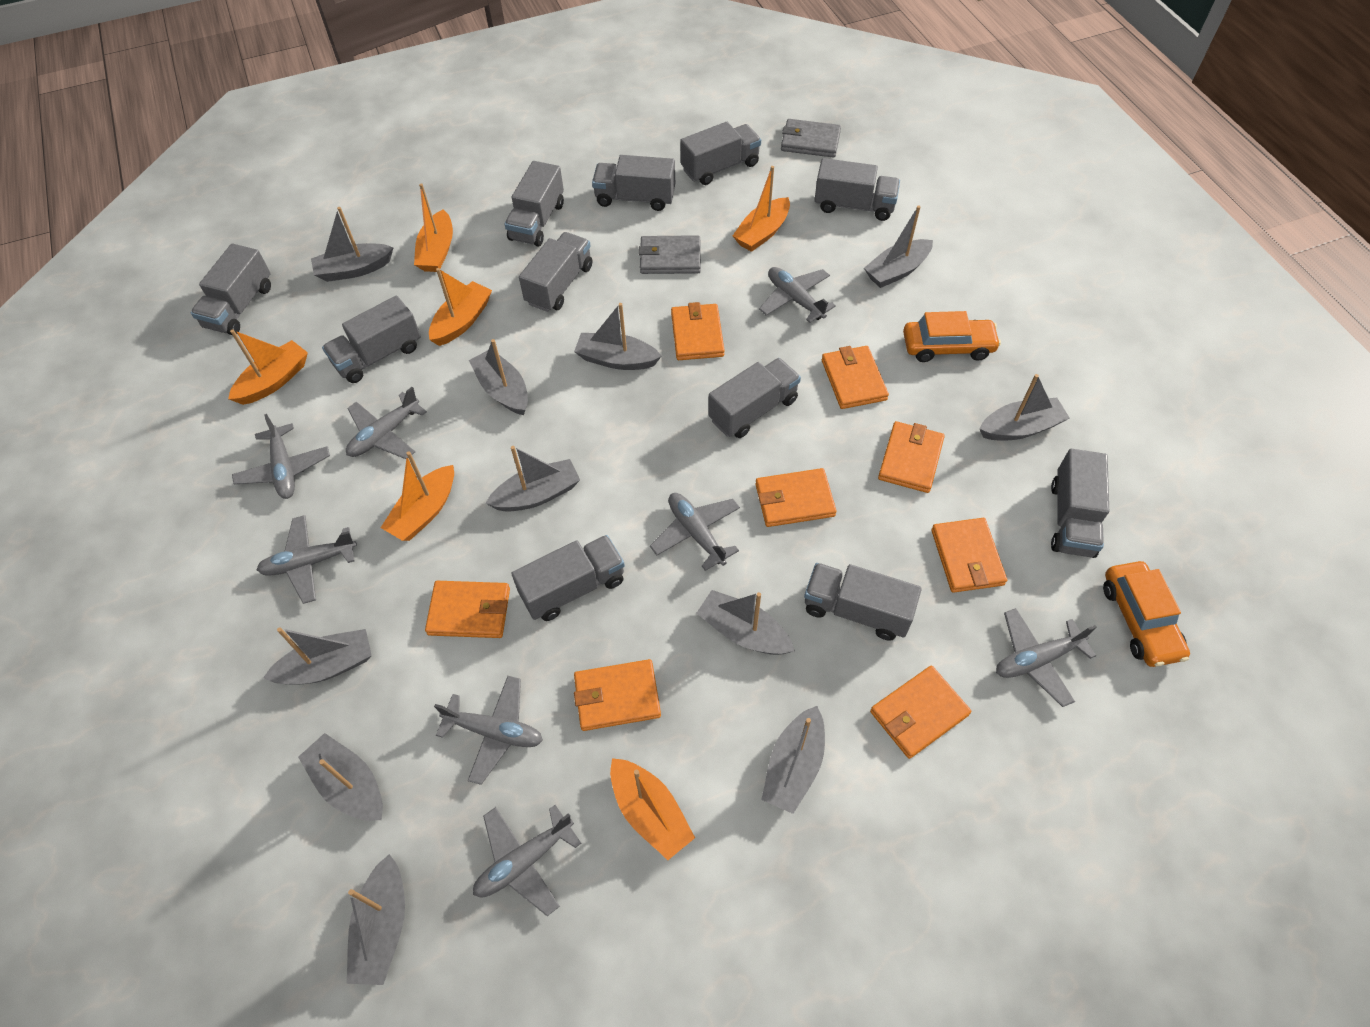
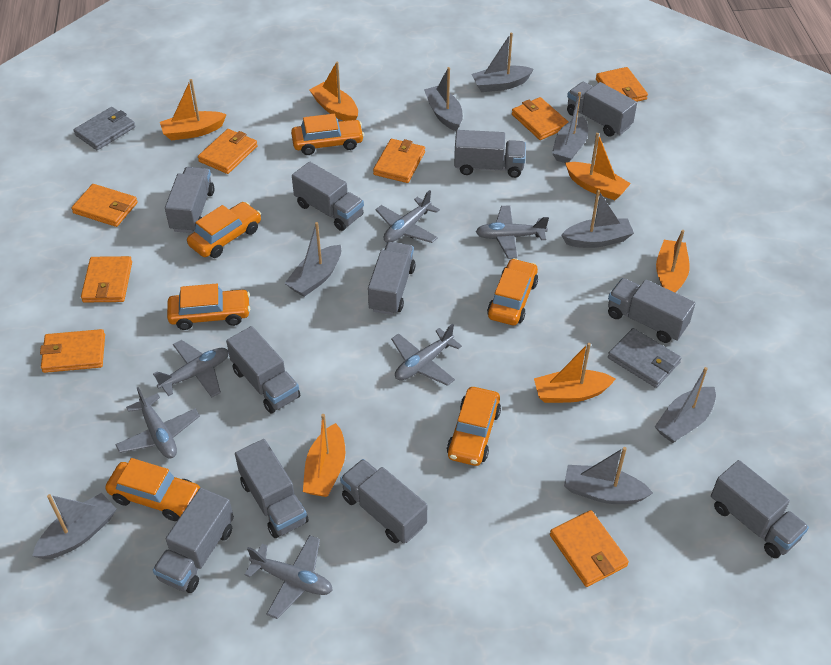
grey boat: 11 -> 8
grey plane: 8 -> 6
orange car: 2 -> 6

